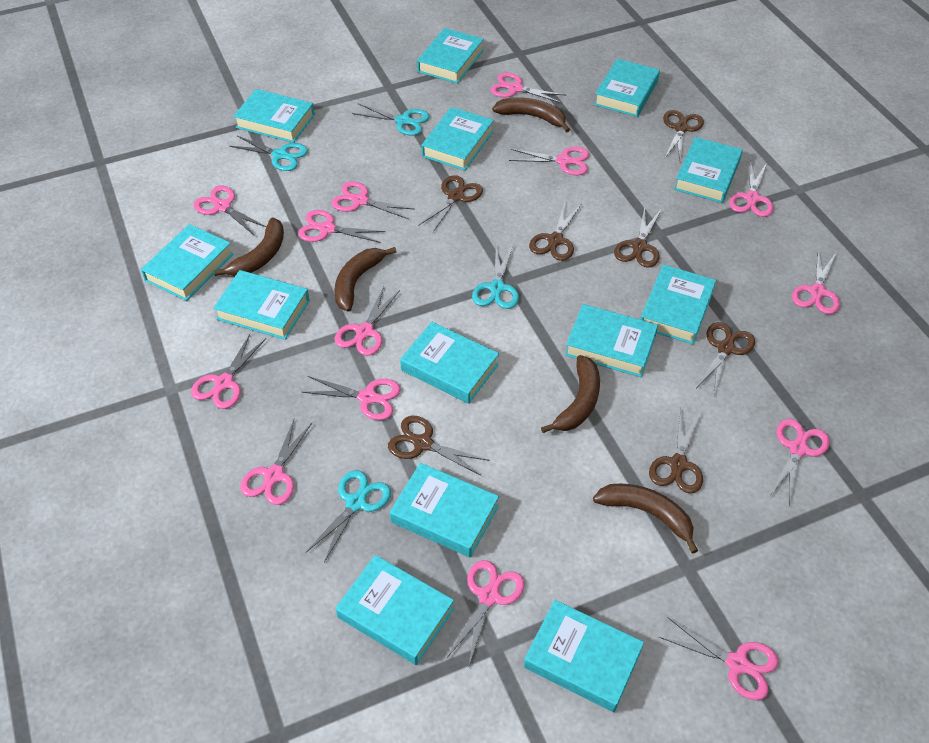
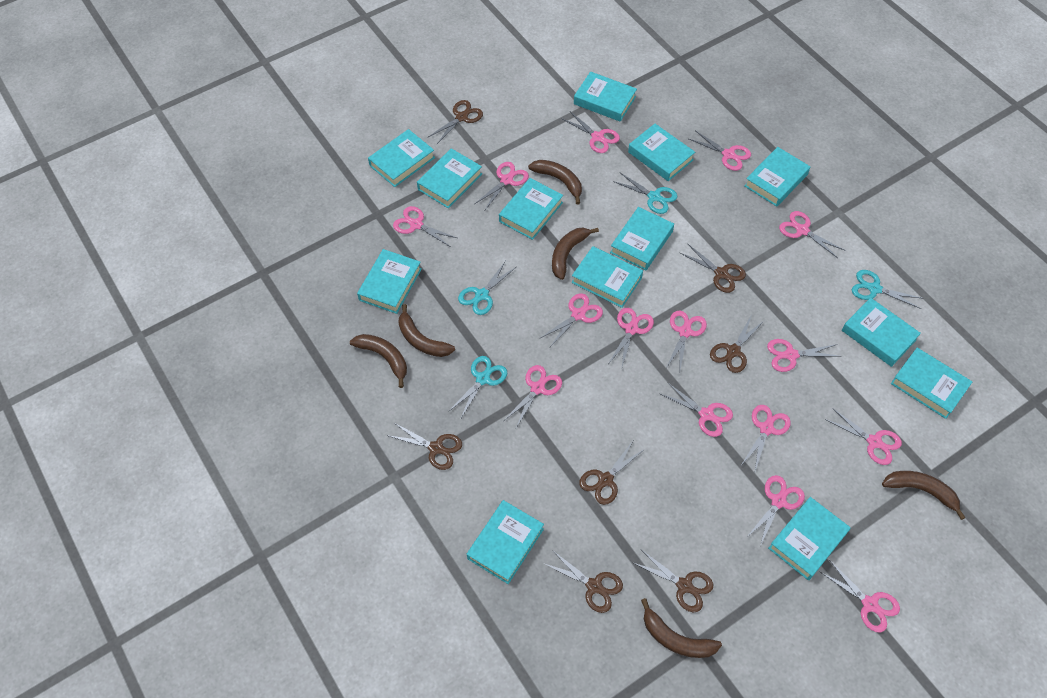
brown banana: 5 -> 6
pink scissors: 14 -> 15

